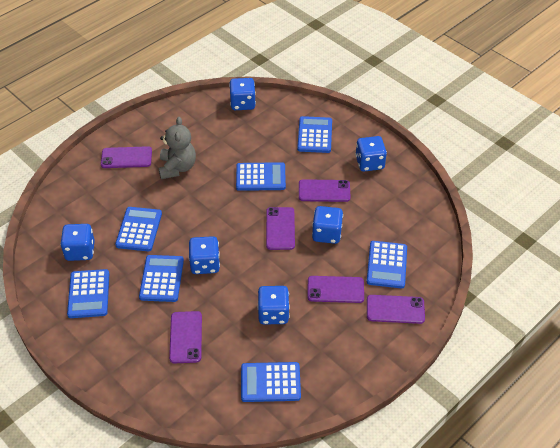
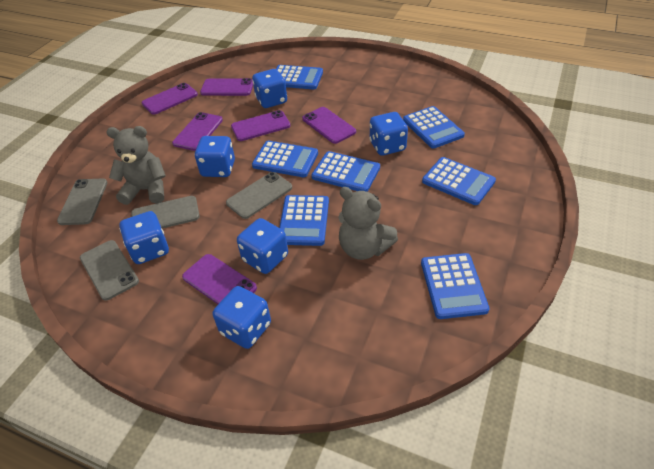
grey phone: 0 -> 4
grey teddy bear: 1 -> 2

